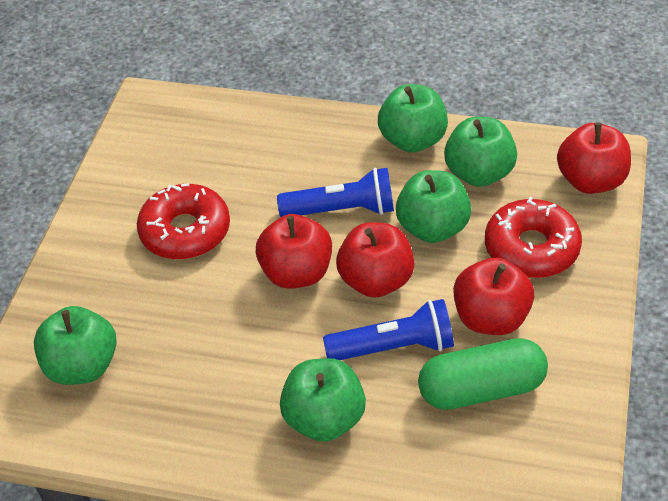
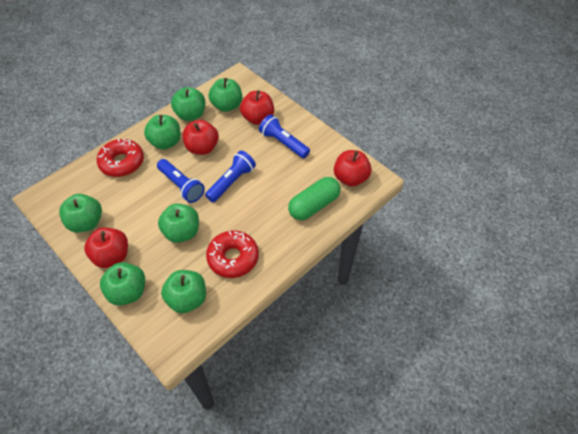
blue flashlight: 2 -> 3
green apple: 5 -> 7

